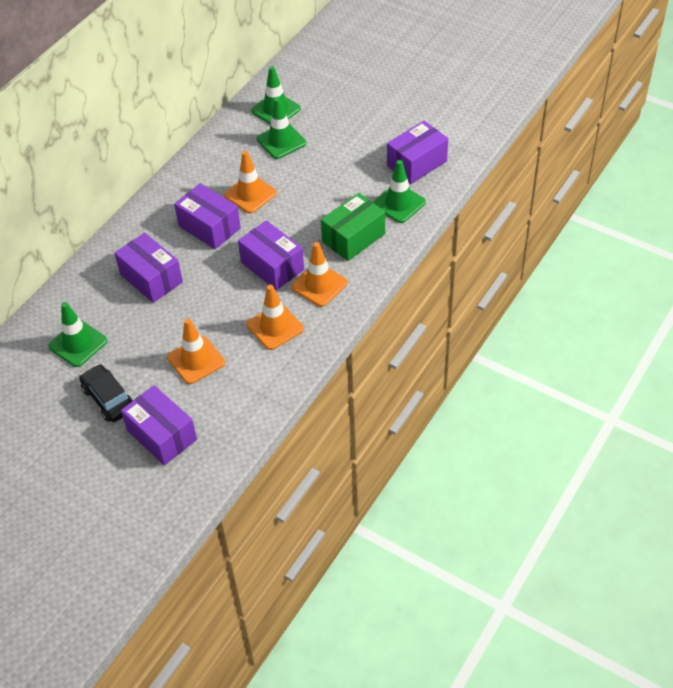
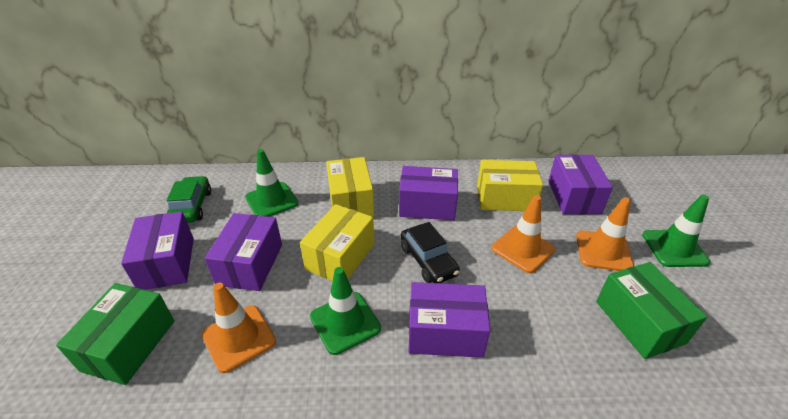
green box: 1 -> 2
green car: 0 -> 1
green traffic cone: 4 -> 3
orange traffic cone: 4 -> 3
yellow box: 0 -> 3

